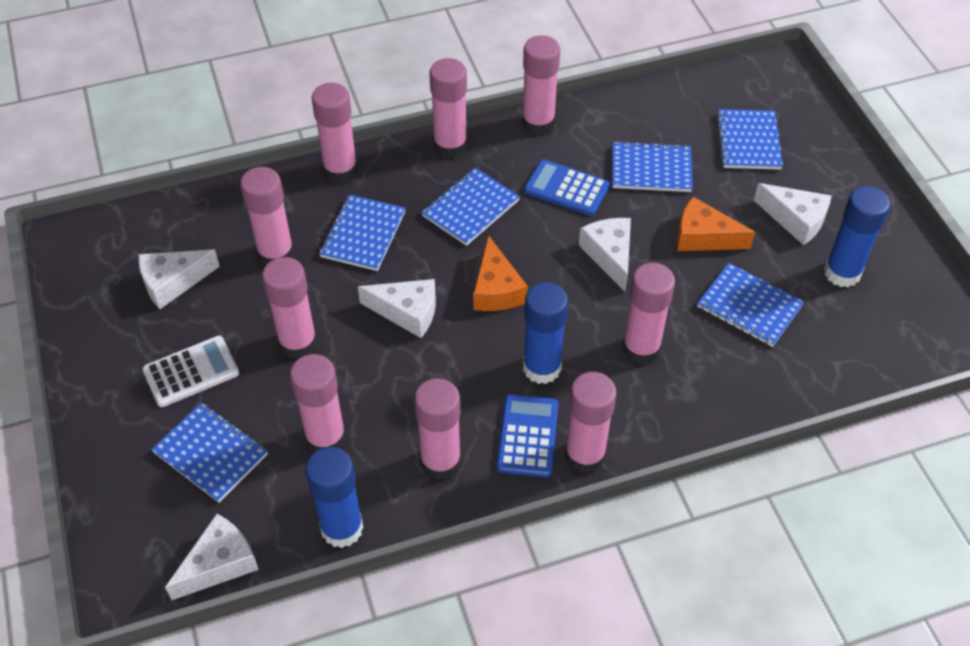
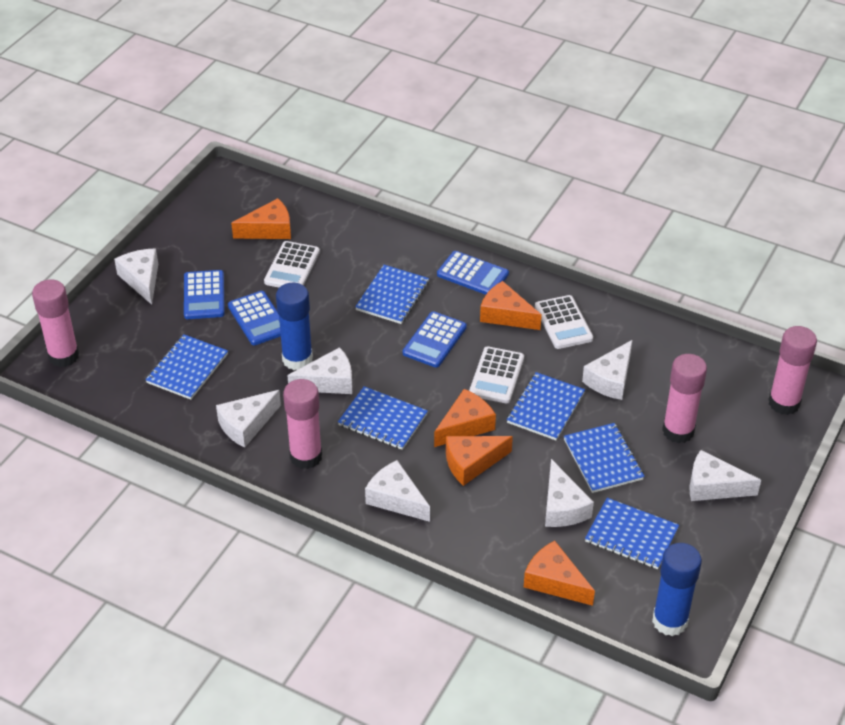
blue calculator: 2 -> 4
blue glue stick: 3 -> 2
orange cheese: 2 -> 5
pink glue stick: 9 -> 4
white calculator: 1 -> 3
white cheese: 5 -> 7

